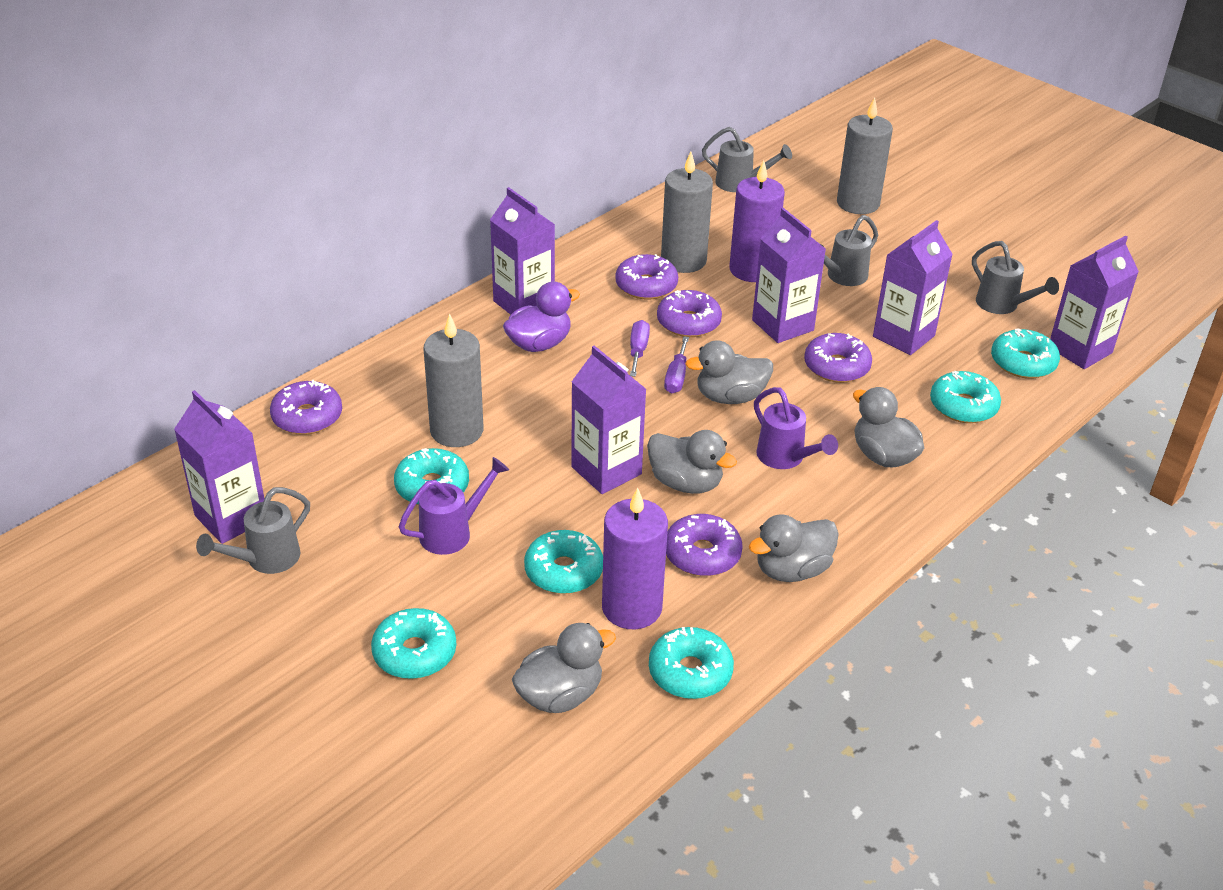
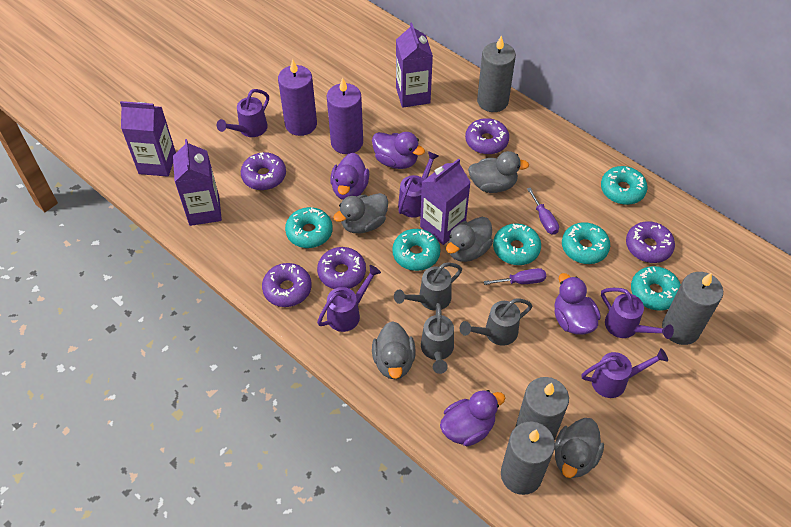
grey candle: 3 -> 4
grey watering can: 4 -> 3
purple carton: 6 -> 4
purple duck: 1 -> 4
purple watering can: 2 -> 5

